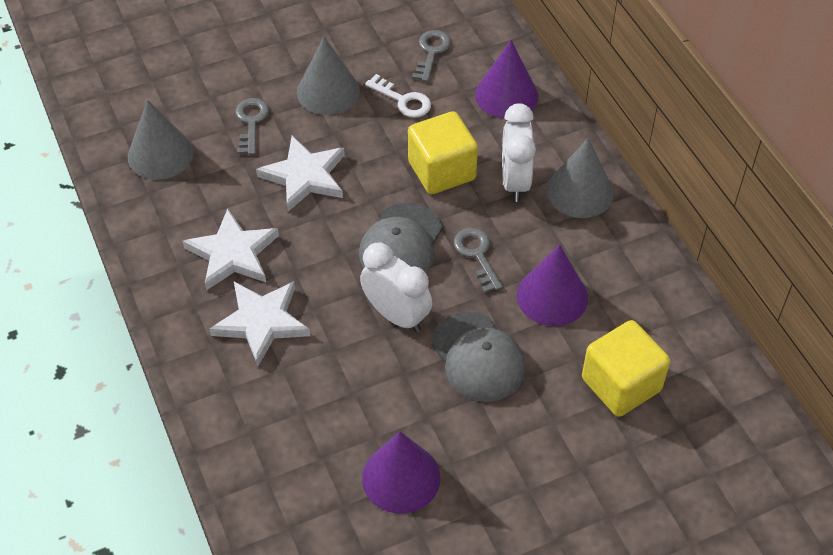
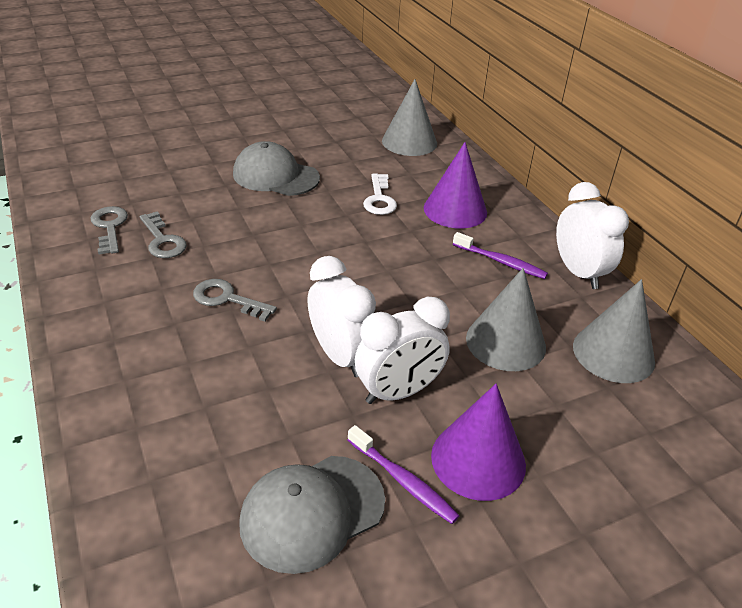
purple cone: 3 -> 2
purple toothbrush: 0 -> 2
white clock: 2 -> 3
white star: 3 -> 0
yellow cube: 2 -> 0

